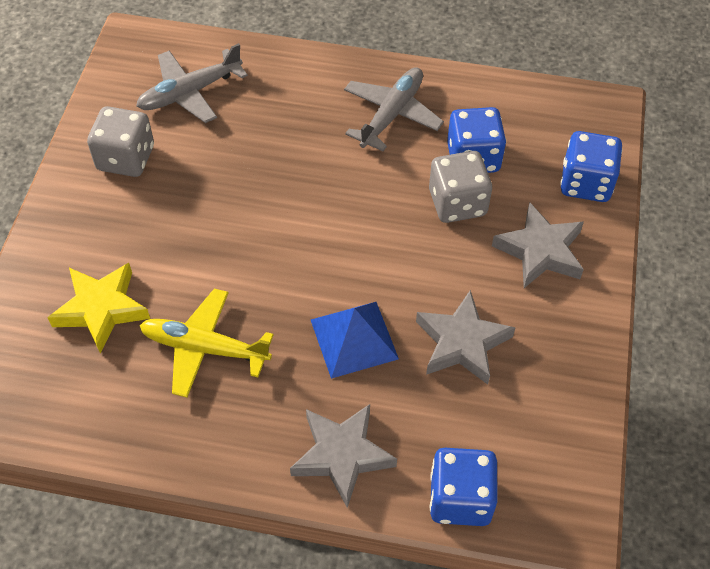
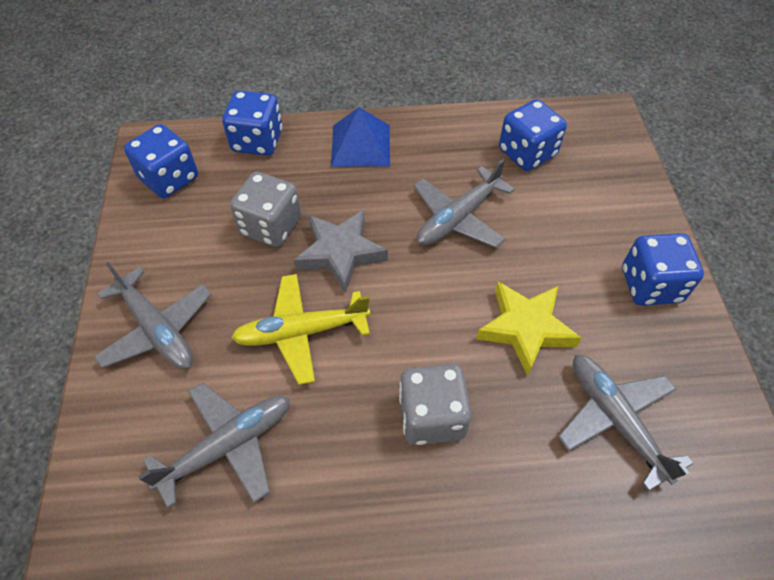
blue dice: 3 -> 4
grey plane: 2 -> 4
grey star: 3 -> 1

